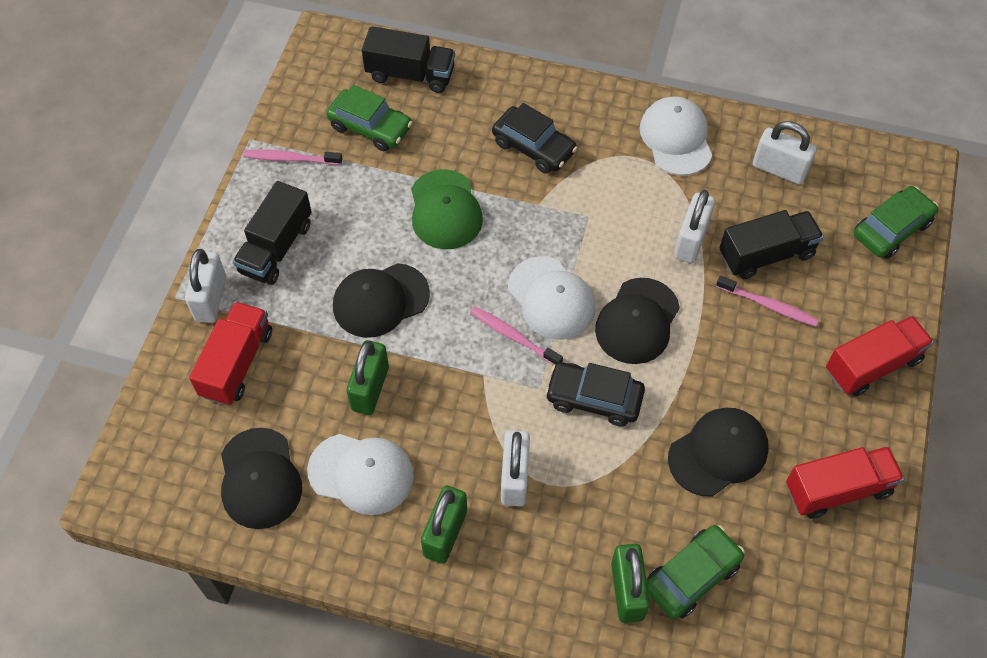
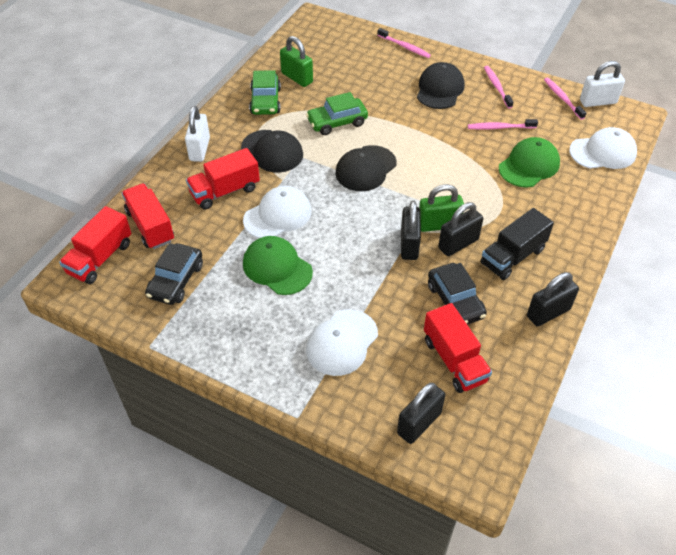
black cap: 4 -> 3
black padlock: 0 -> 4
black truck: 3 -> 1
green cap: 1 -> 2
green car: 3 -> 2
green padlock: 3 -> 2
pink toothbrush: 3 -> 4
red truck: 3 -> 4
white padlock: 4 -> 2

